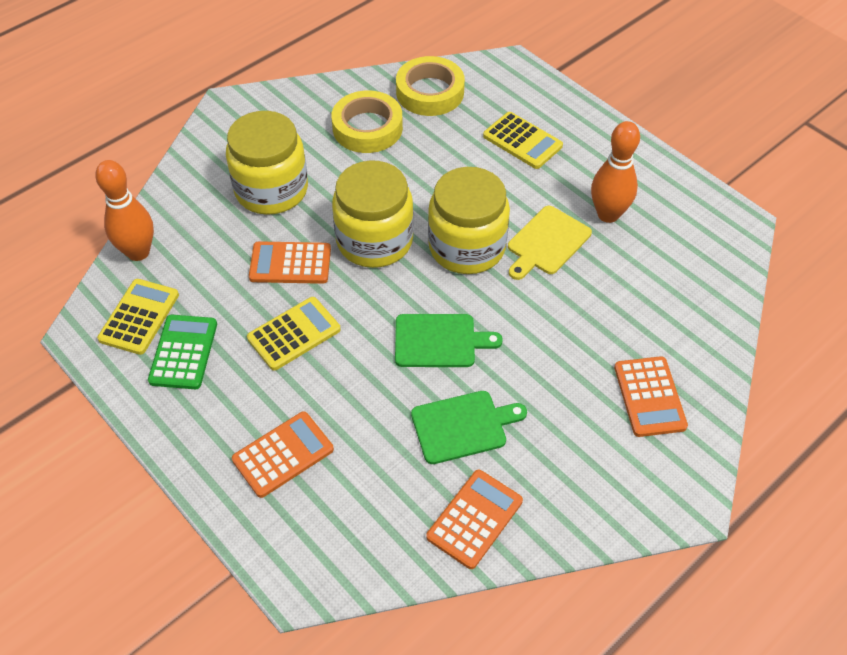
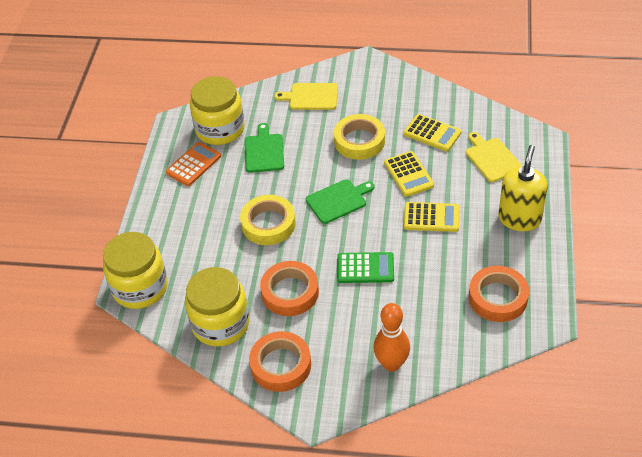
orange bowling pin: 2 -> 1
orange calculator: 4 -> 1
orange tape: 0 -> 3
yellow cutting board: 1 -> 2
yellow soap dispenser: 0 -> 1

